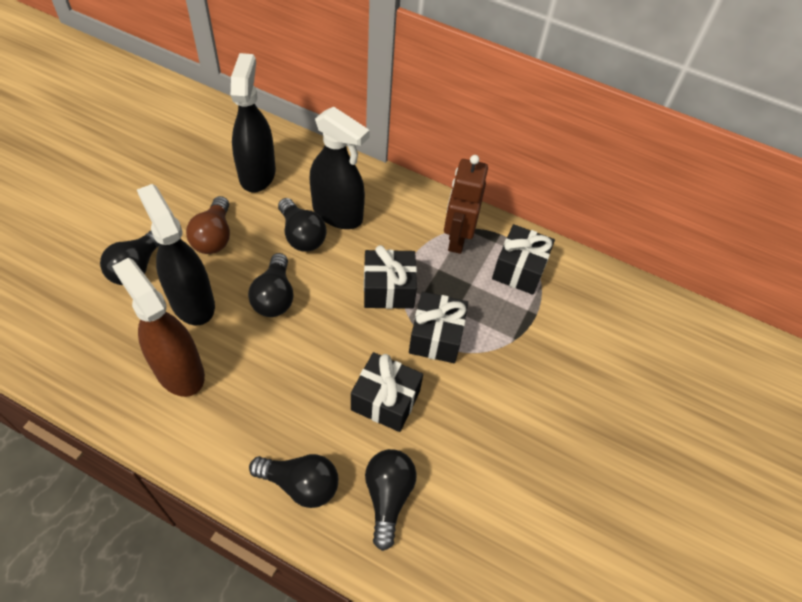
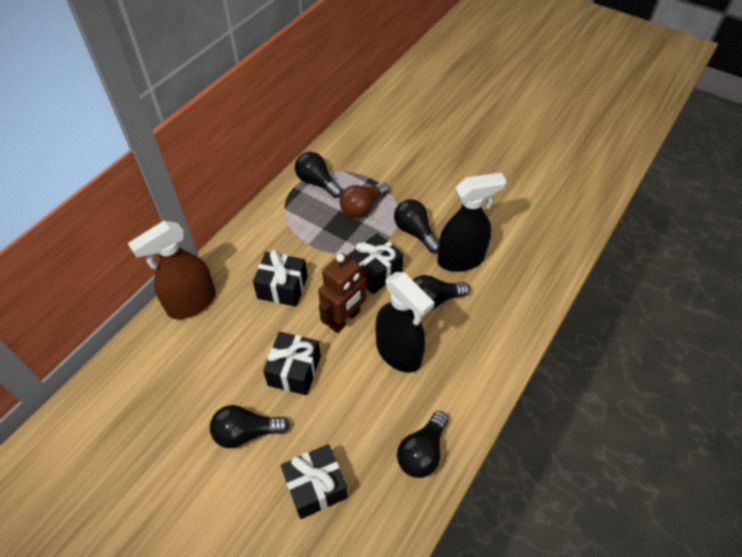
black spray bottle: 3 -> 2

